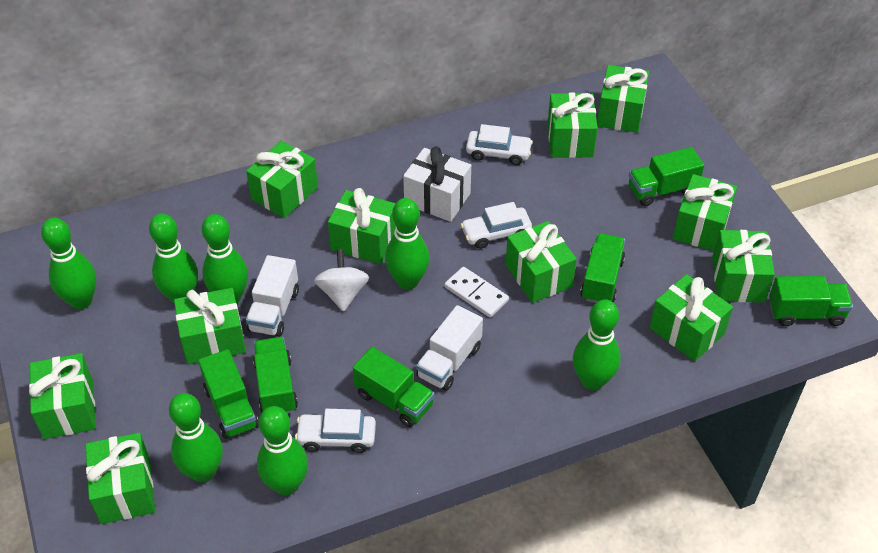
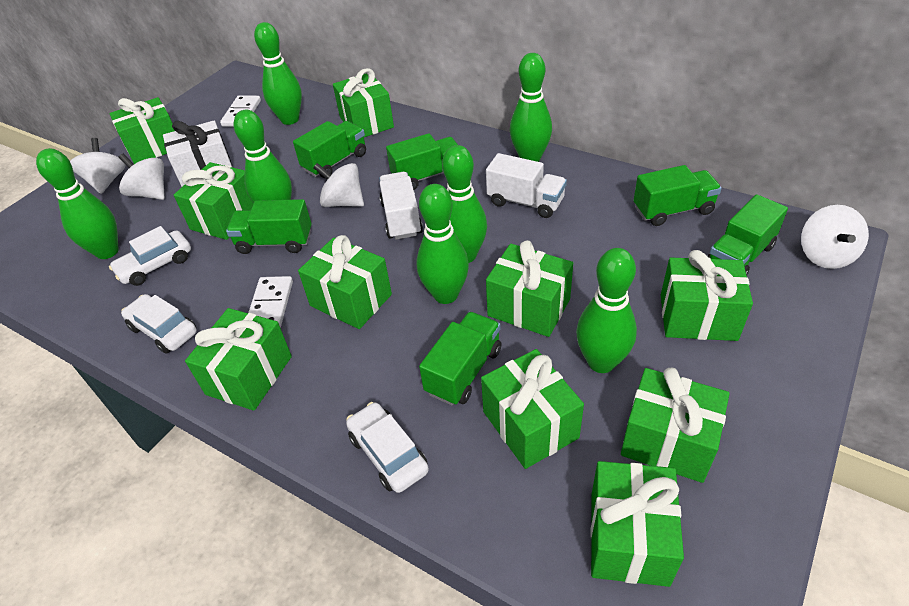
green gift: 11 -> 10
white domino: 1 -> 2
white spinning top: 1 -> 4

